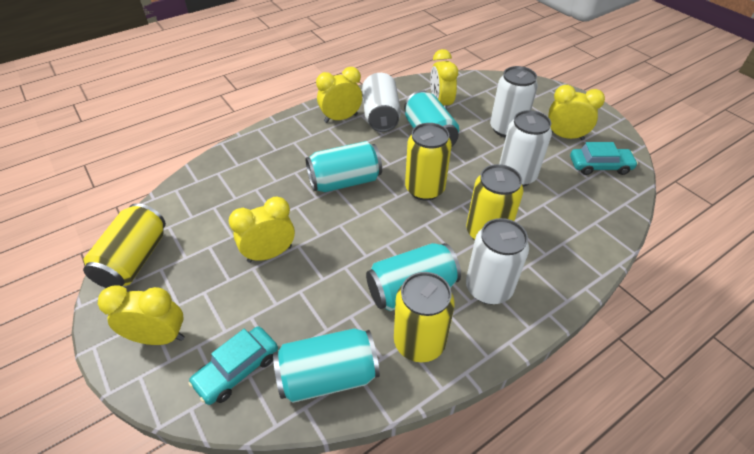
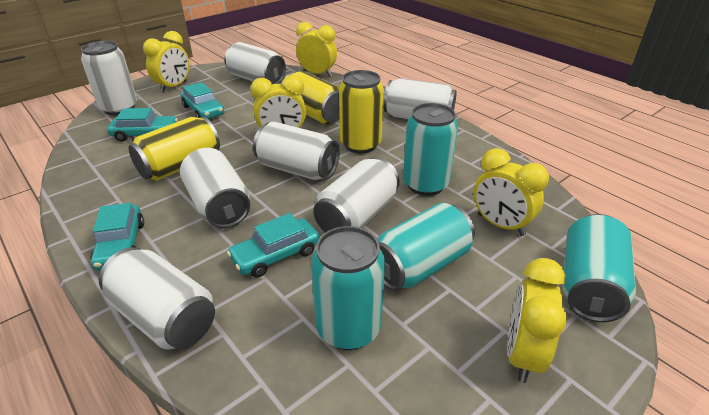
turquoise car: 2 -> 4
white can: 4 -> 7
yellow can: 4 -> 3

